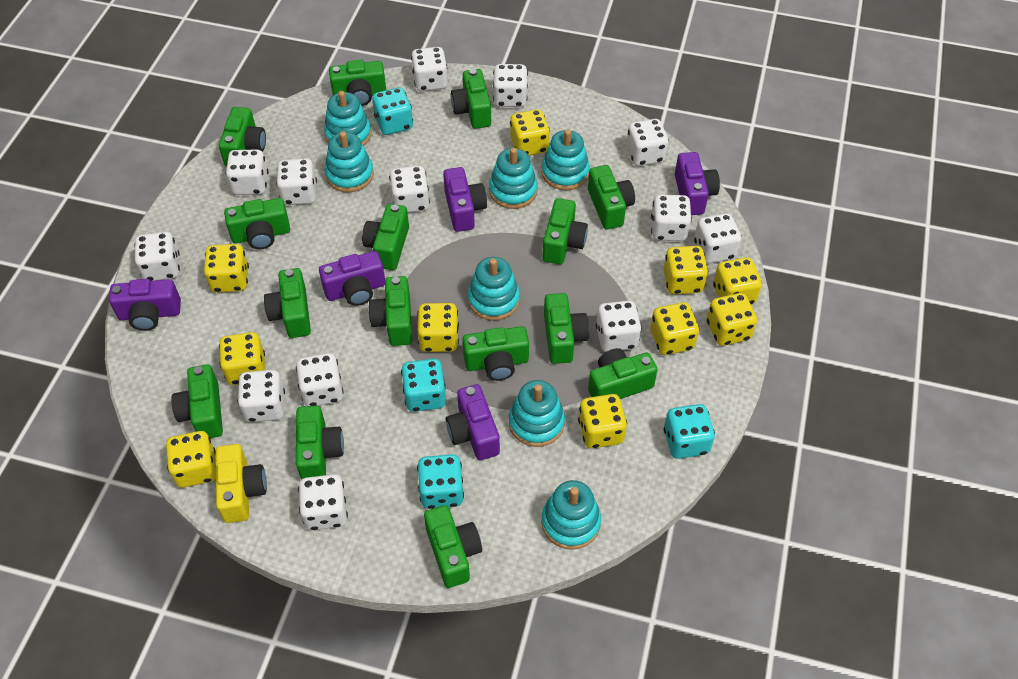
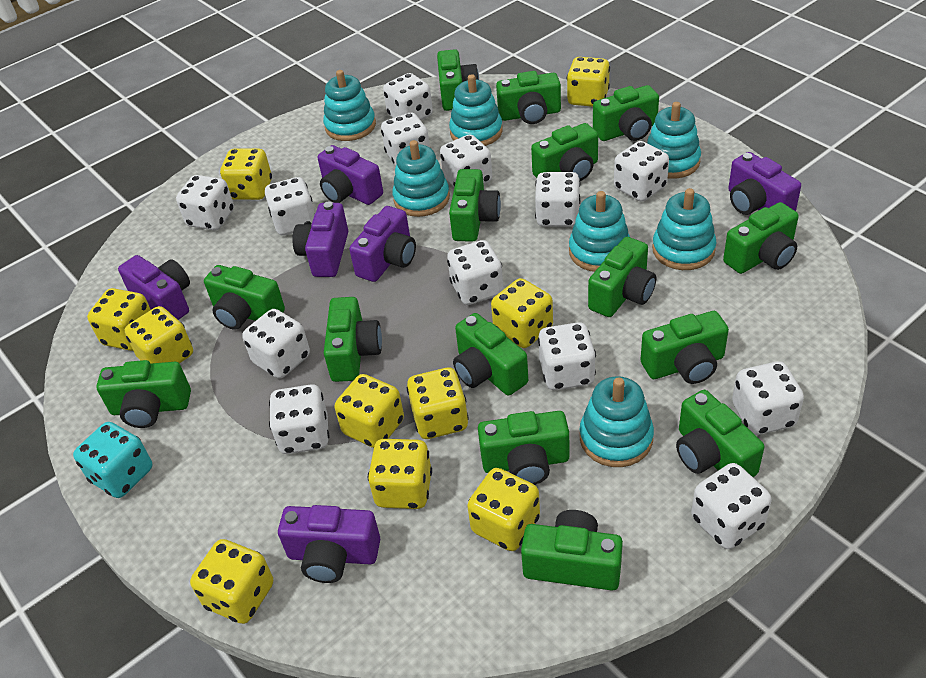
purple camera: 5 -> 6
turquoise dice: 4 -> 1
yellow camera: 1 -> 0

